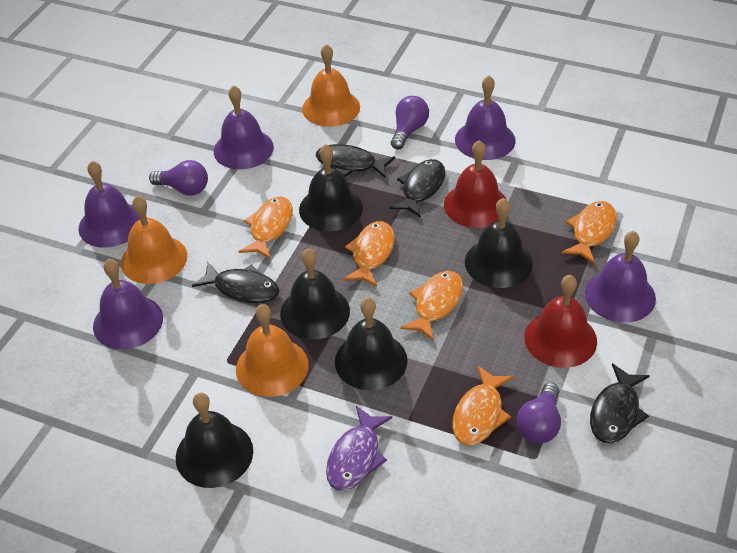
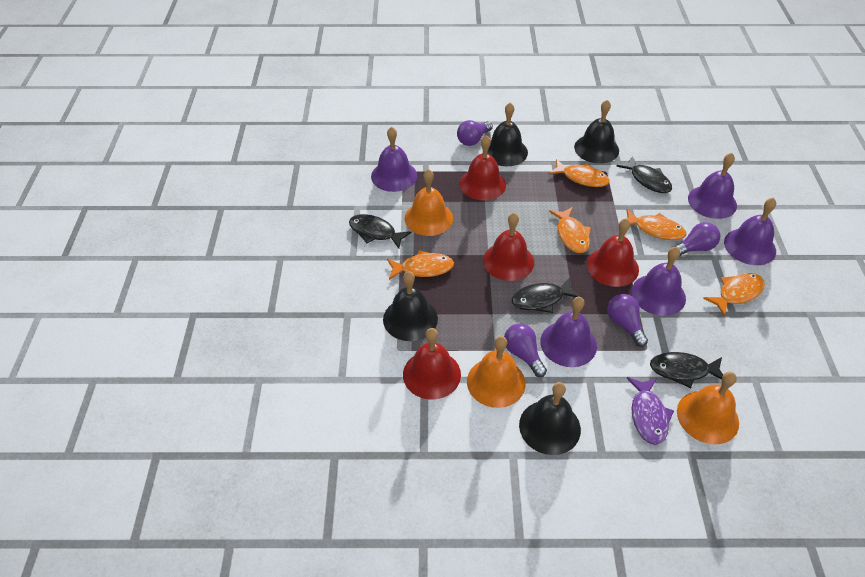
black bell: 5 -> 4
purple light bulb: 3 -> 4
red bell: 2 -> 4

